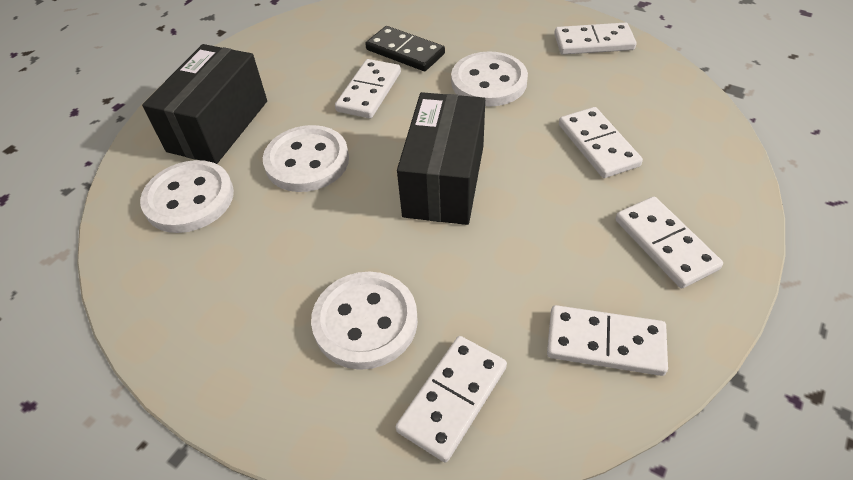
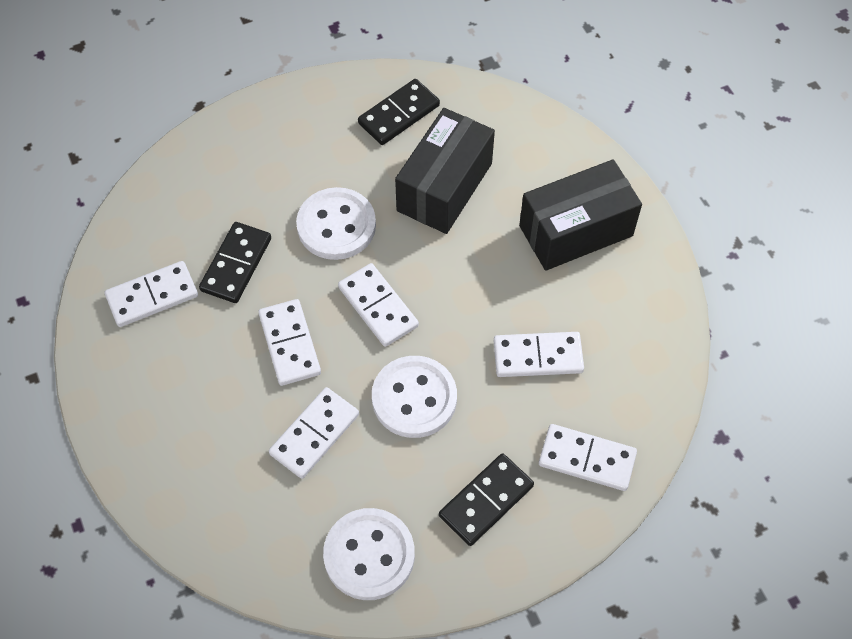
black domino: 1 -> 3
white button: 4 -> 3

